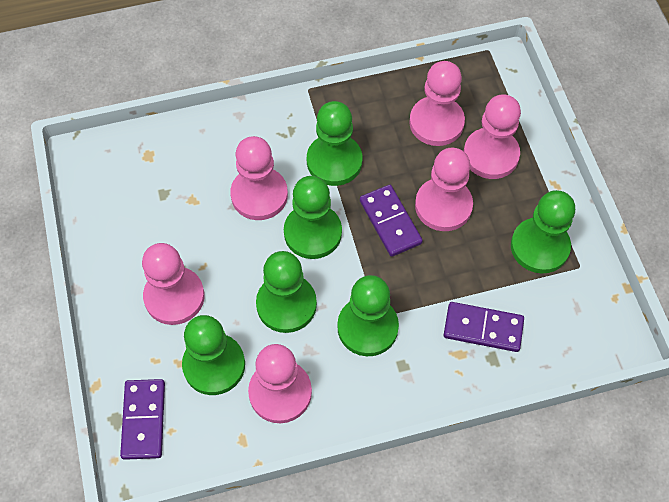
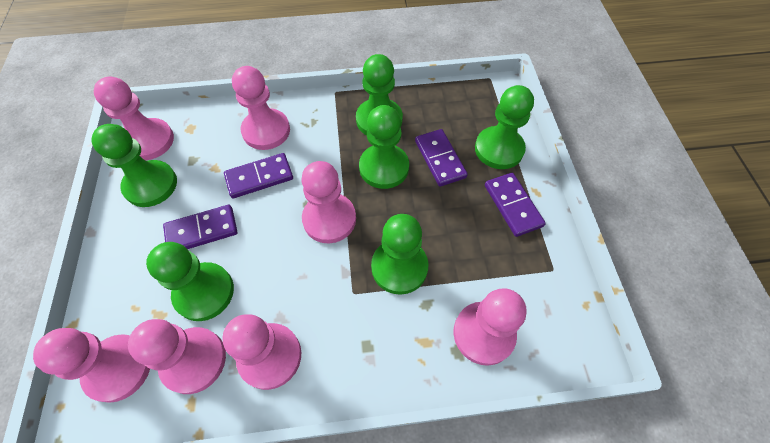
pink pawn: 6 -> 7
purple domino: 3 -> 4

